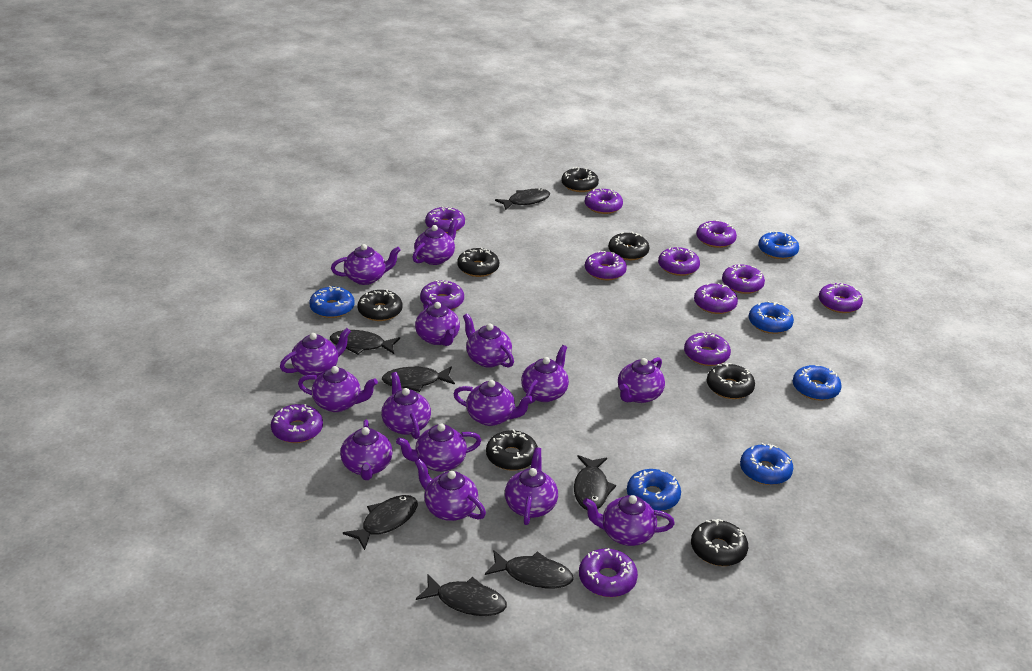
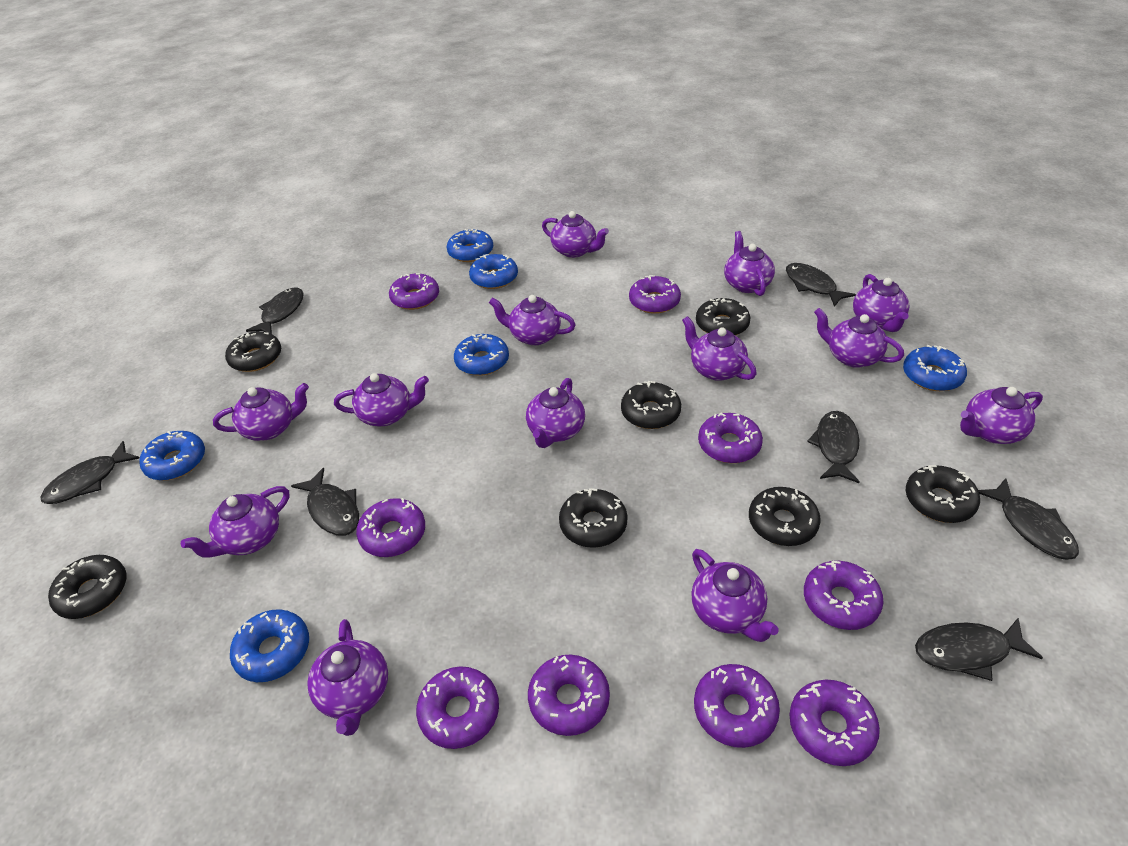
purple donut: 12 -> 9
purple teapot: 15 -> 13

